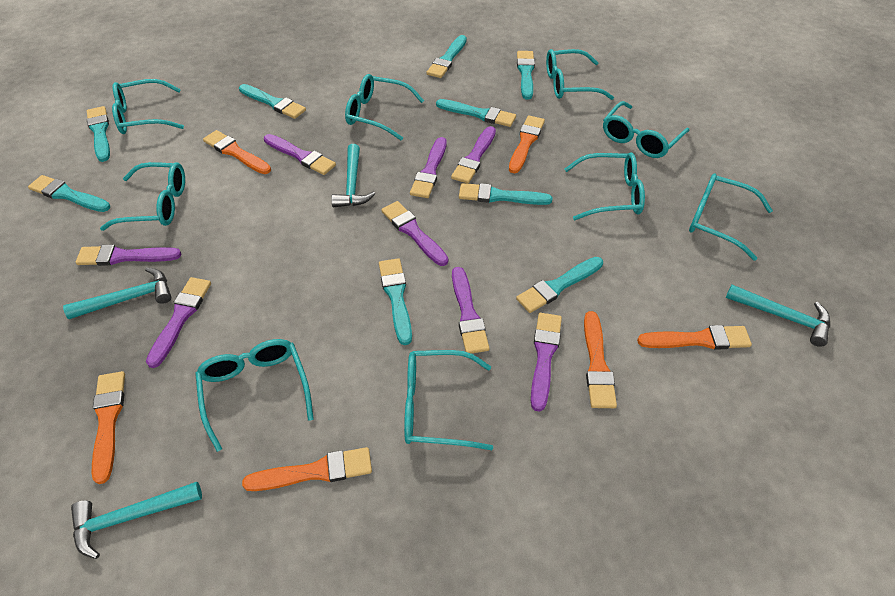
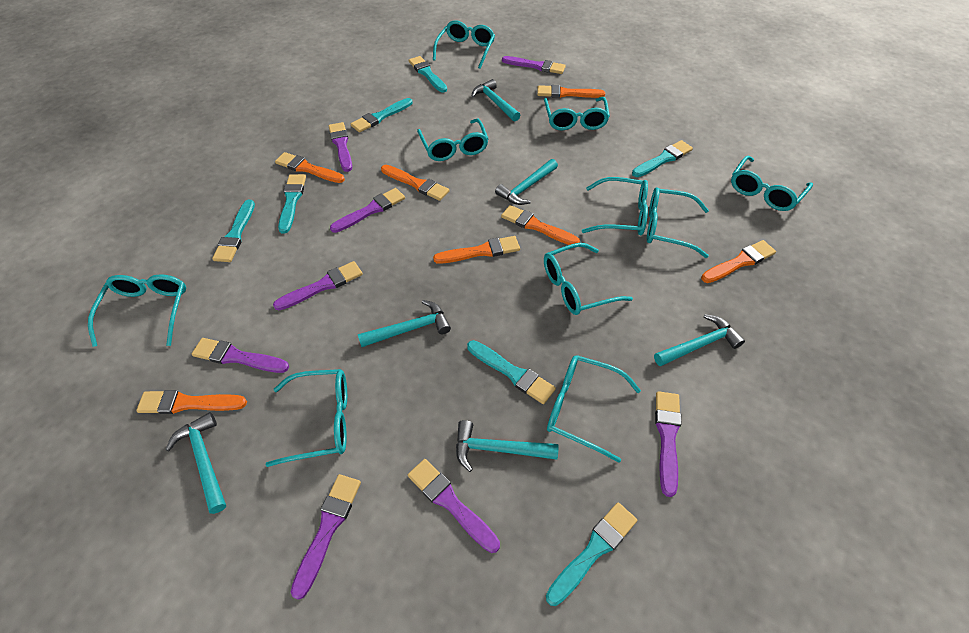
orange brush: 6 -> 7
turquoise brush: 9 -> 7
turquoise glasses: 9 -> 10
turquoise hammer: 4 -> 6

